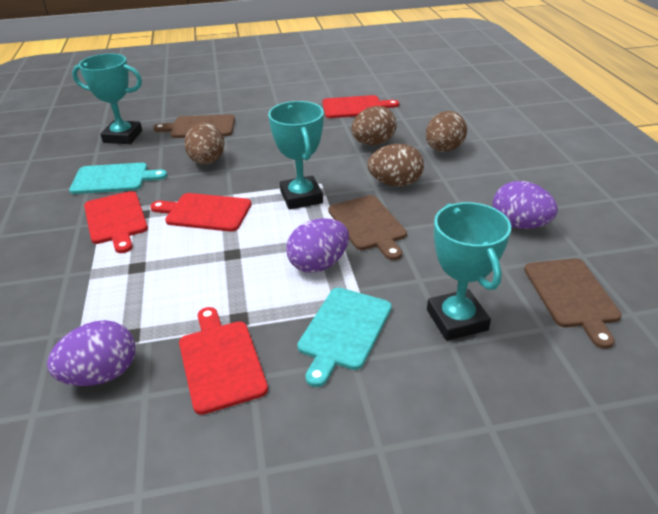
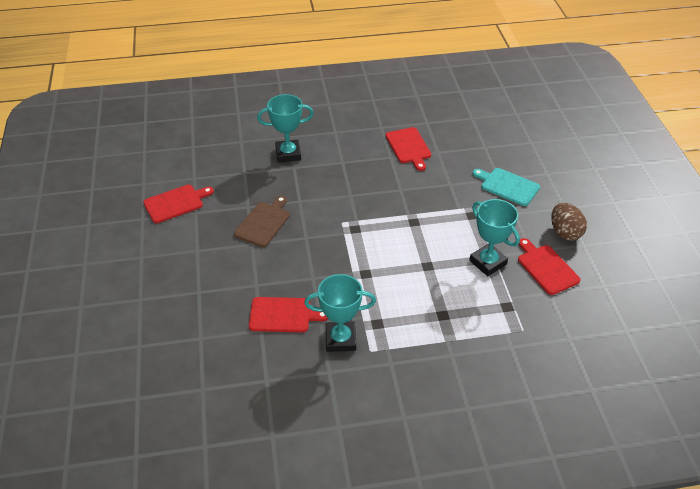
brown cutting board: 3 -> 1
brown egg: 4 -> 1
purple egg: 3 -> 0
turquoise cutting board: 2 -> 1

